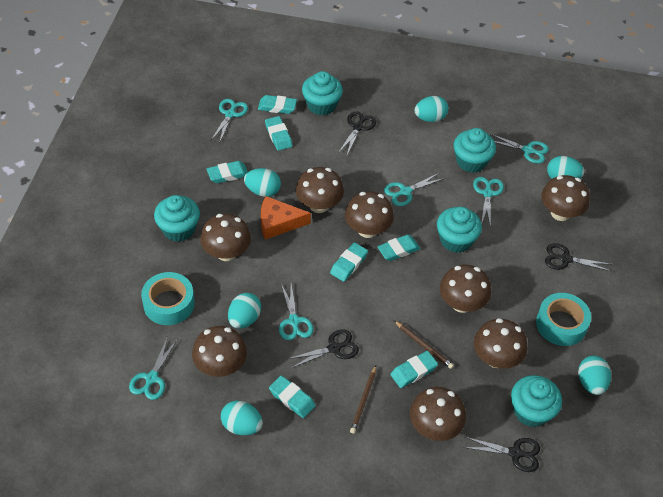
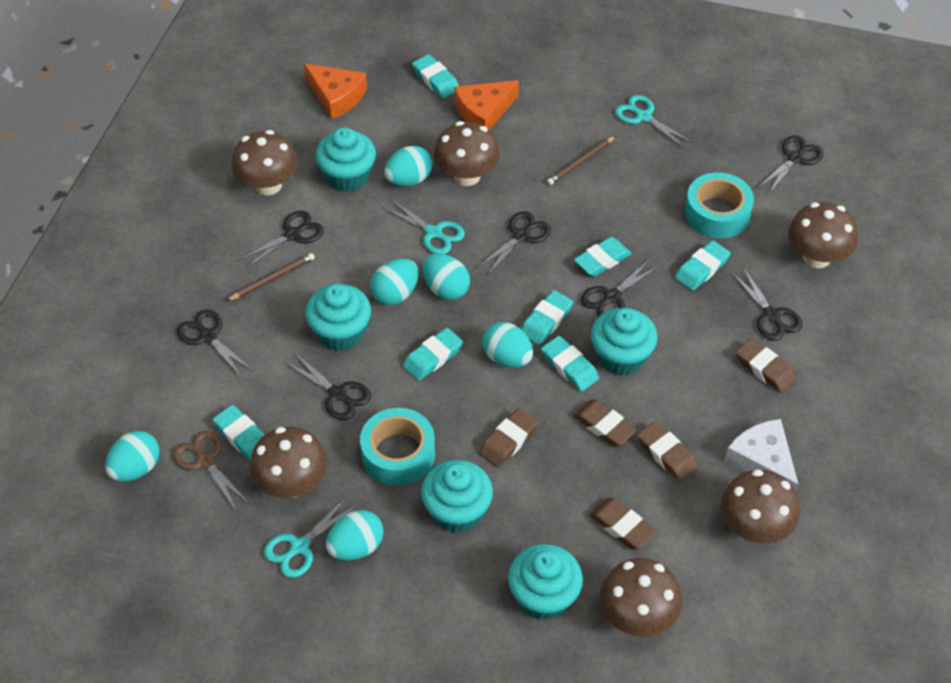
black scissors: 4 -> 7
brown eraser: 0 -> 5
brown mushroom: 8 -> 6
brown scissors: 0 -> 1
orange cheese: 1 -> 2
turquoise scissors: 6 -> 3
white cheese: 0 -> 1

